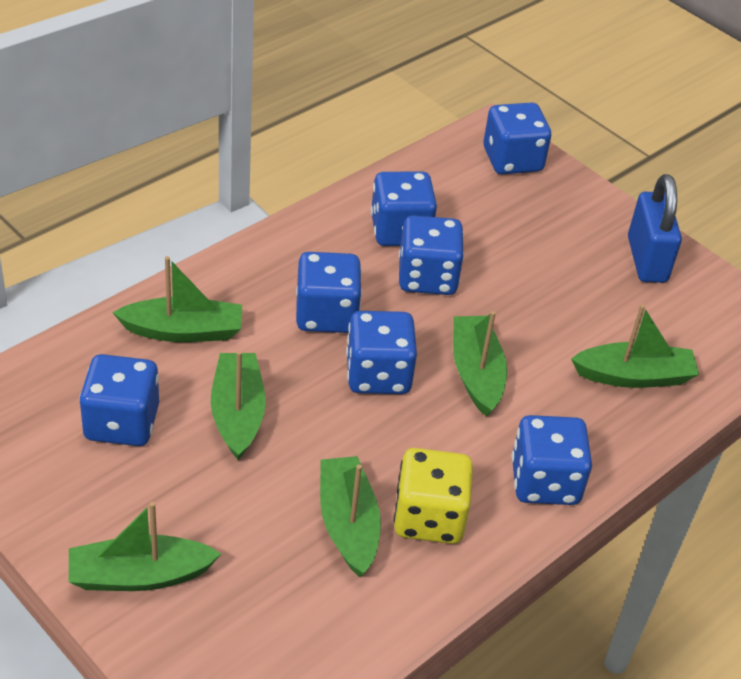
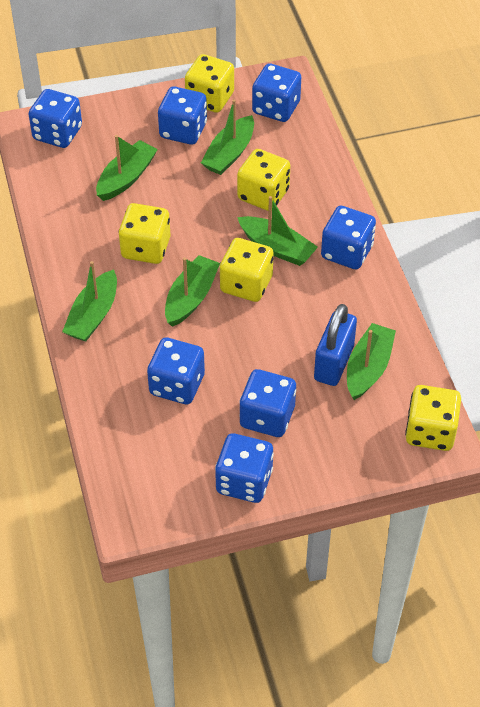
yellow dice: 1 -> 5

